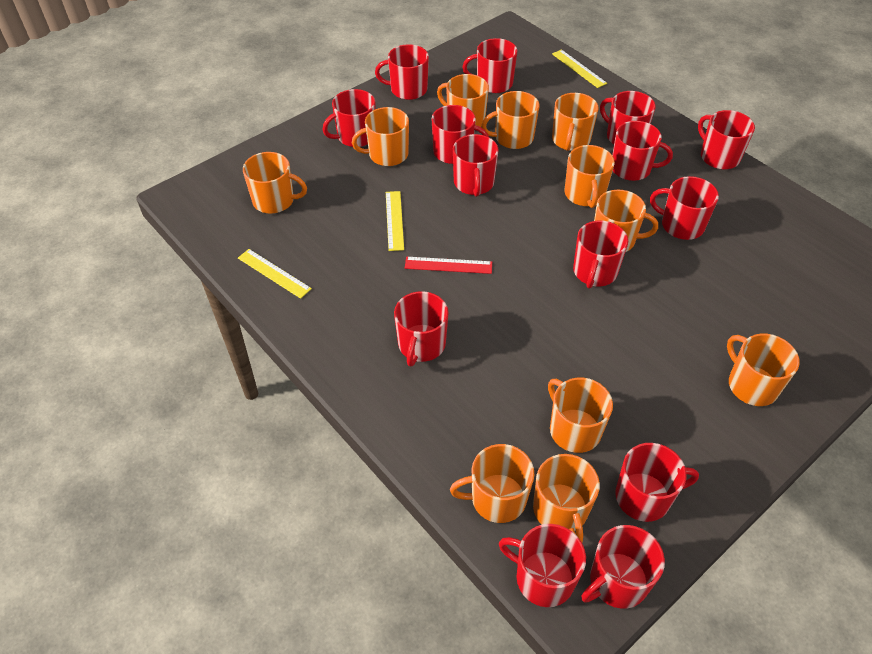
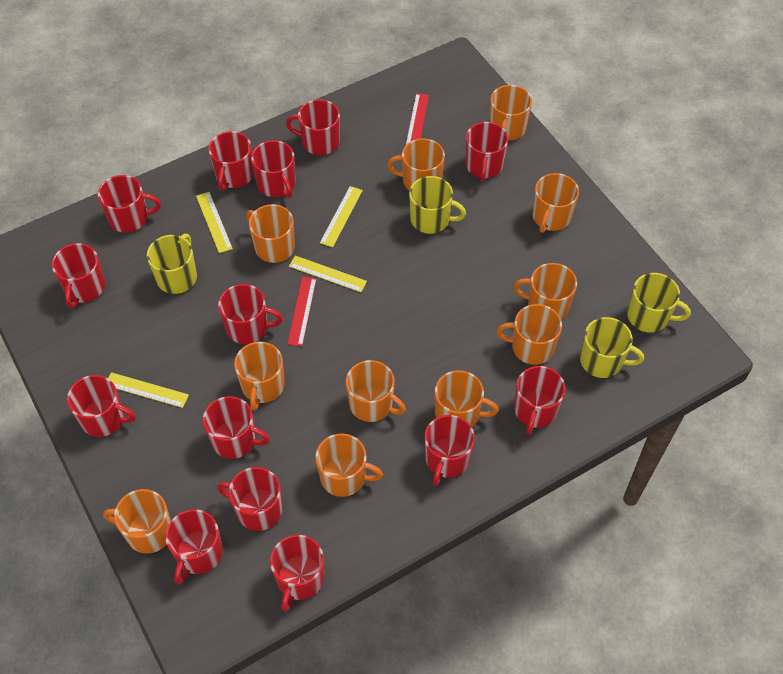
red ruler: 1 -> 2
yellow mug: 0 -> 4
yellow ruler: 3 -> 4

